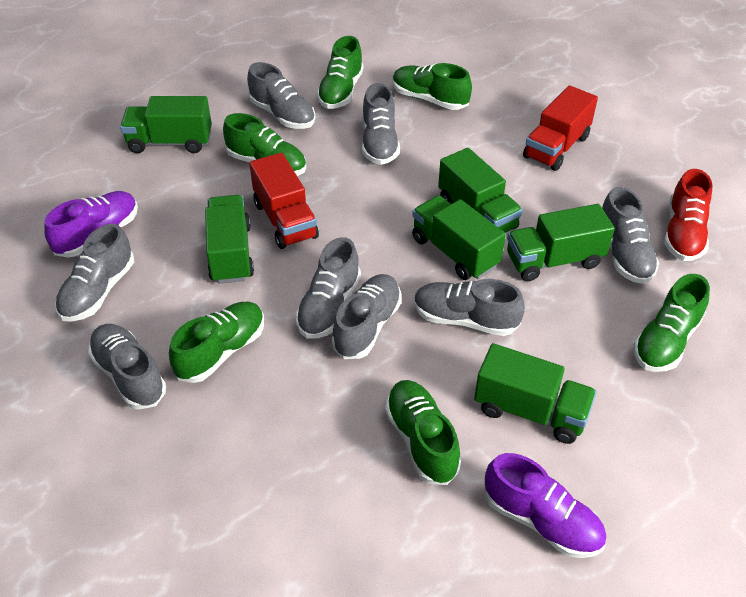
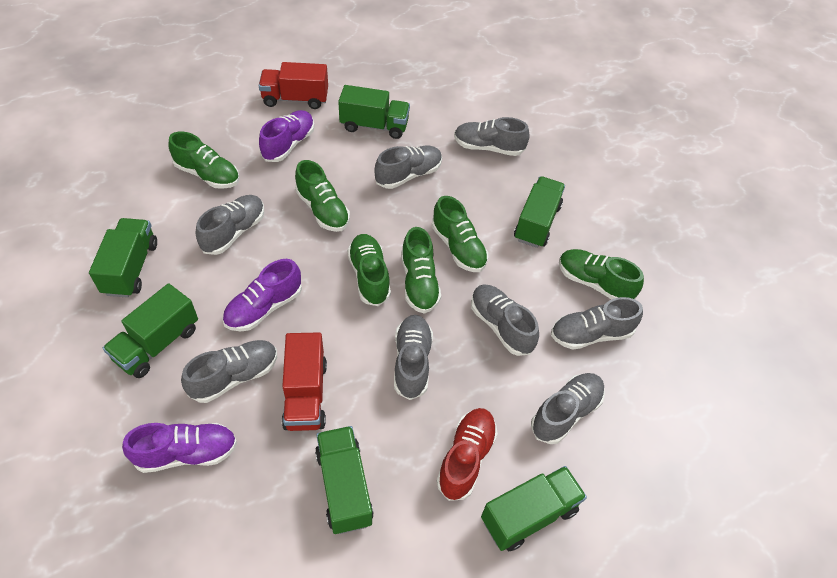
purple shoe: 2 -> 3

